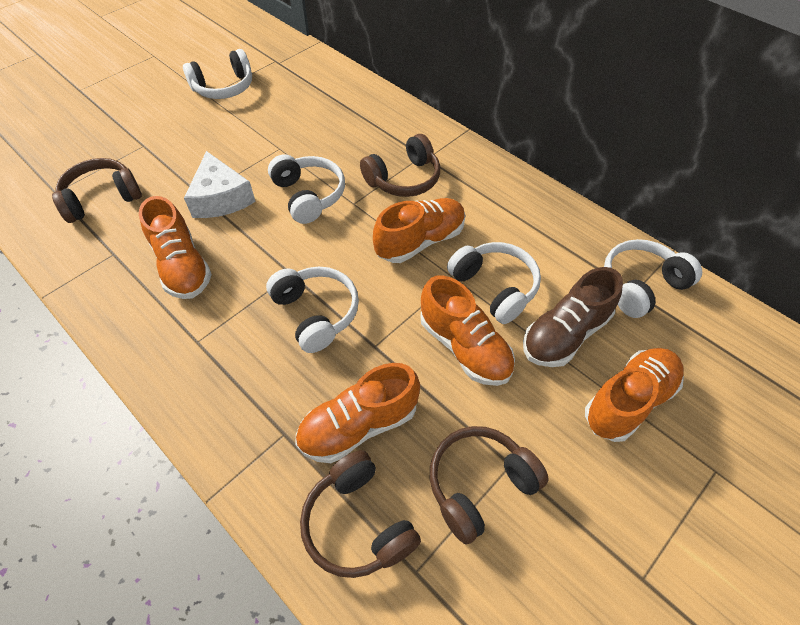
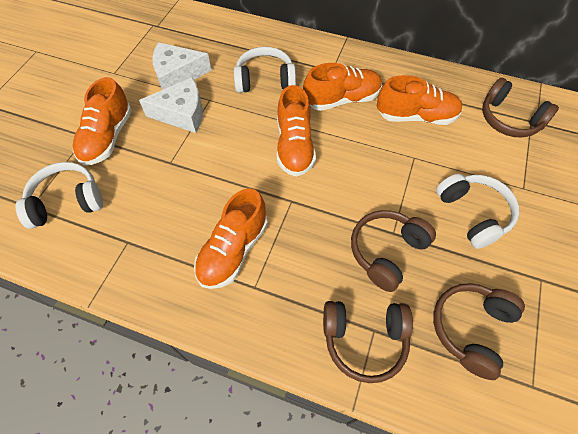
brown shoe: 1 -> 0
white cheese: 1 -> 2
white headphones: 5 -> 3

